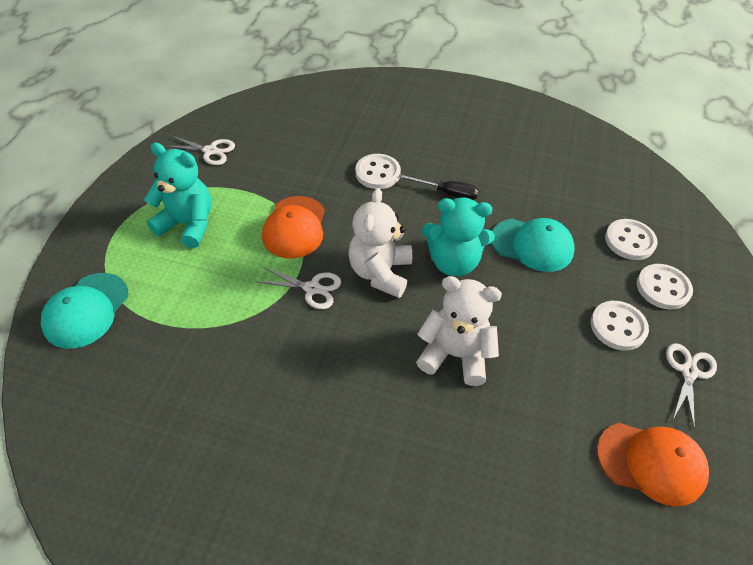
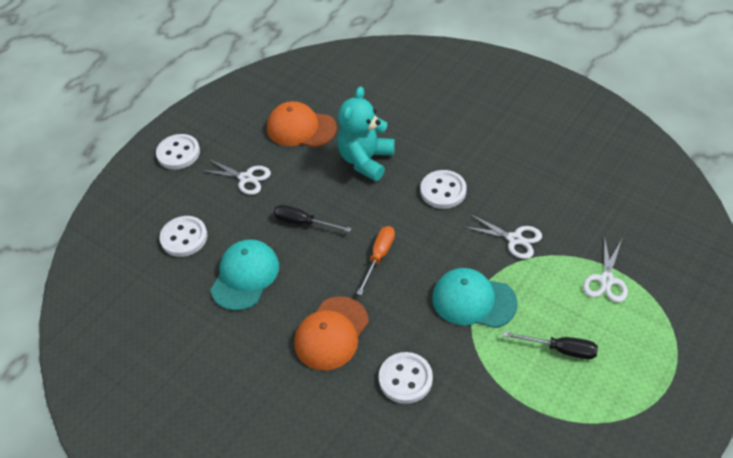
black screwdriver: 1 -> 2
orange screwdriver: 0 -> 1
turquoise teddy bear: 2 -> 1
white teddy bear: 2 -> 0

